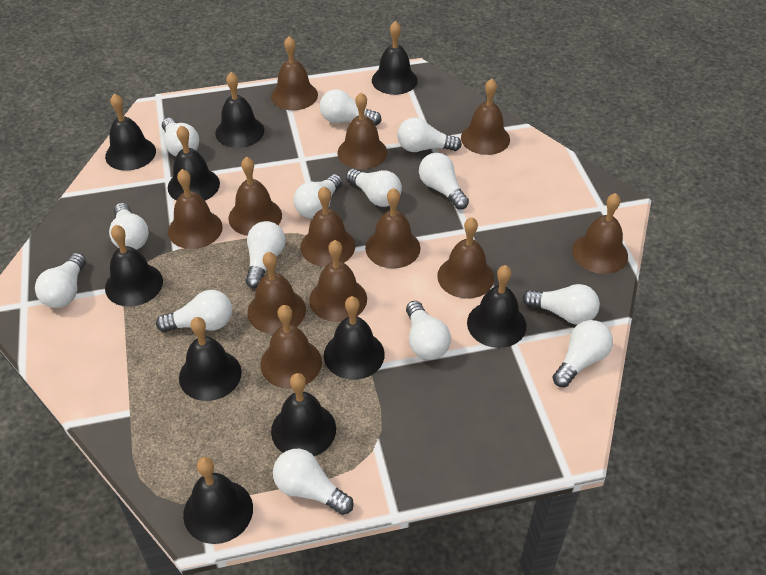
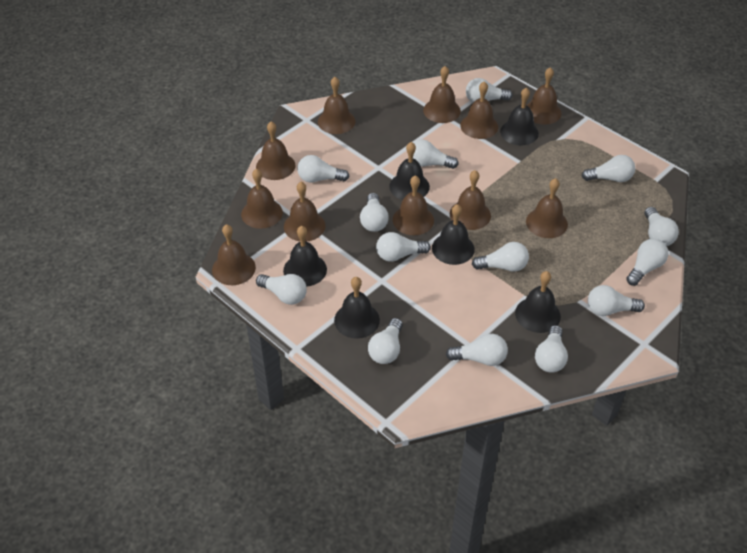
black bell: 10 -> 6
brown bell: 12 -> 11

